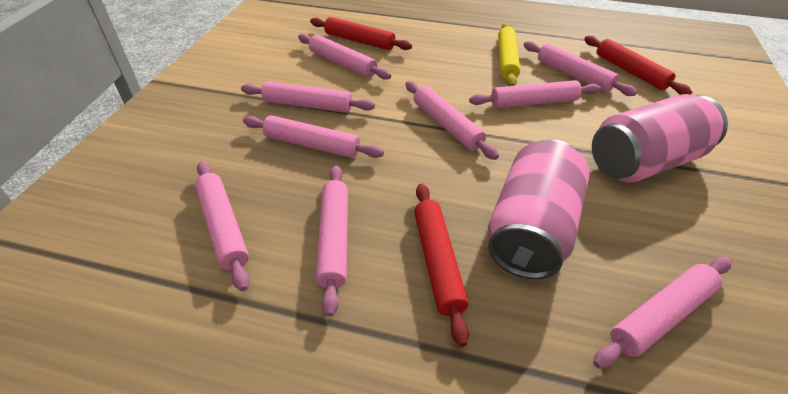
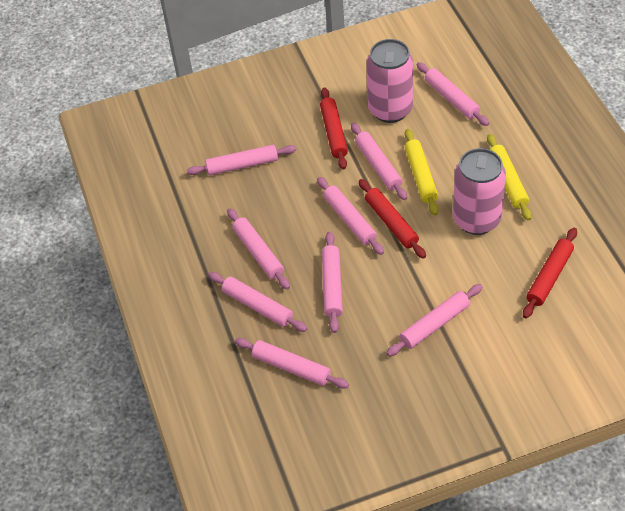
yellow rolling pin: 1 -> 2

